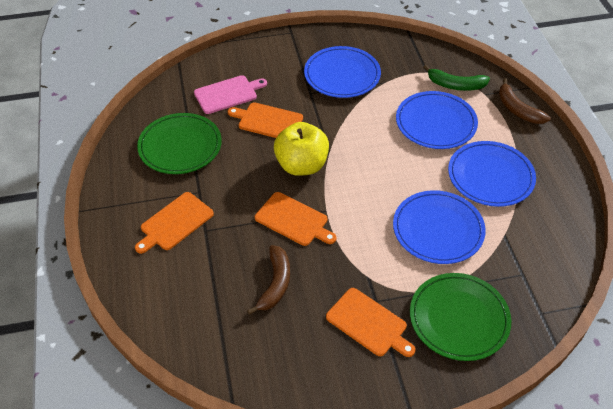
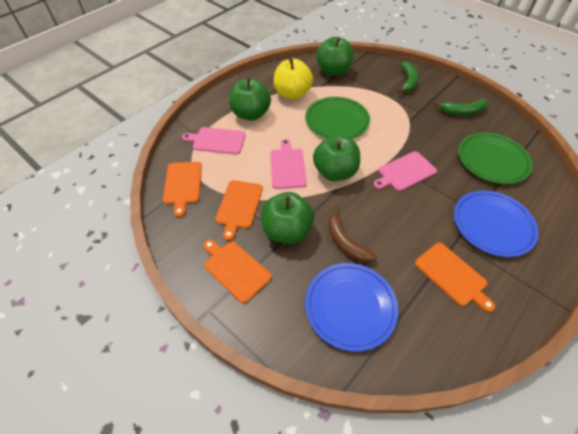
blue plate: 4 -> 2
brown banana: 2 -> 1
green apple: 0 -> 4
green banana: 1 -> 2
pink cutting board: 1 -> 3

